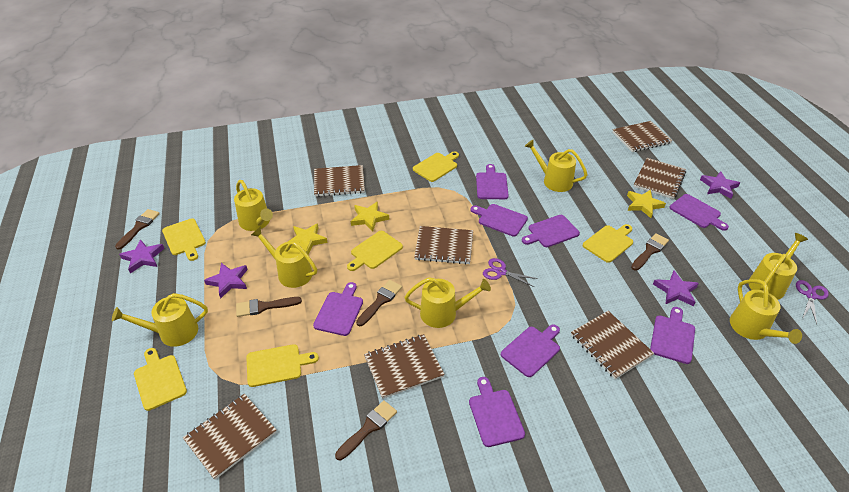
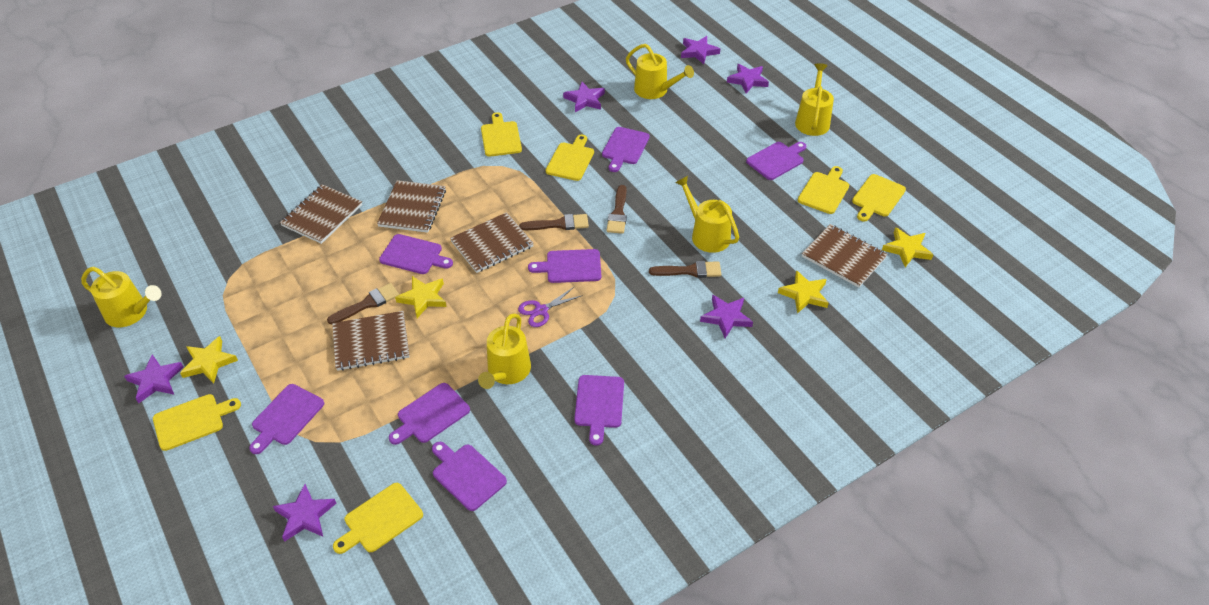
brown brush: 5 -> 4
brown notebook: 7 -> 5
purple scissors: 2 -> 1
purple star: 4 -> 6
yellow star: 3 -> 4
yellow watering can: 7 -> 5

